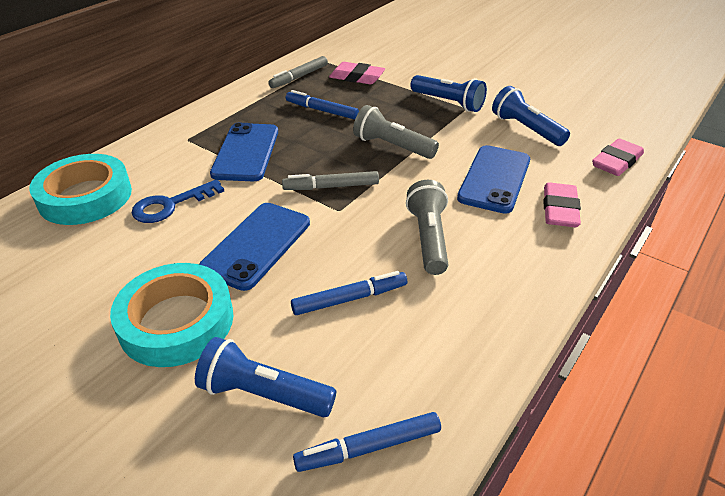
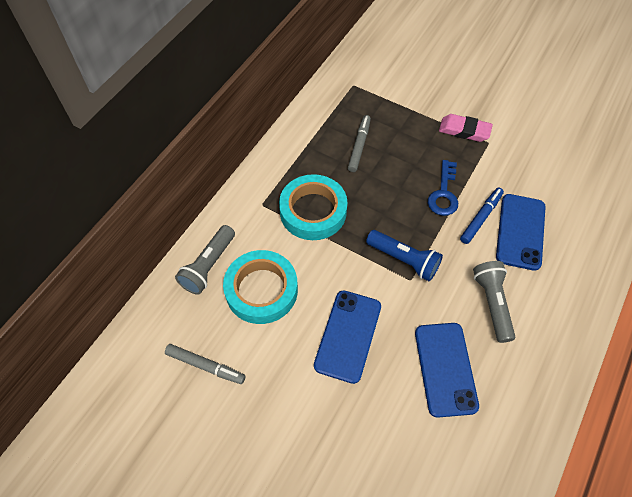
blue flashlight: 3 -> 1
blue marker: 3 -> 1
pink eraser: 3 -> 1

